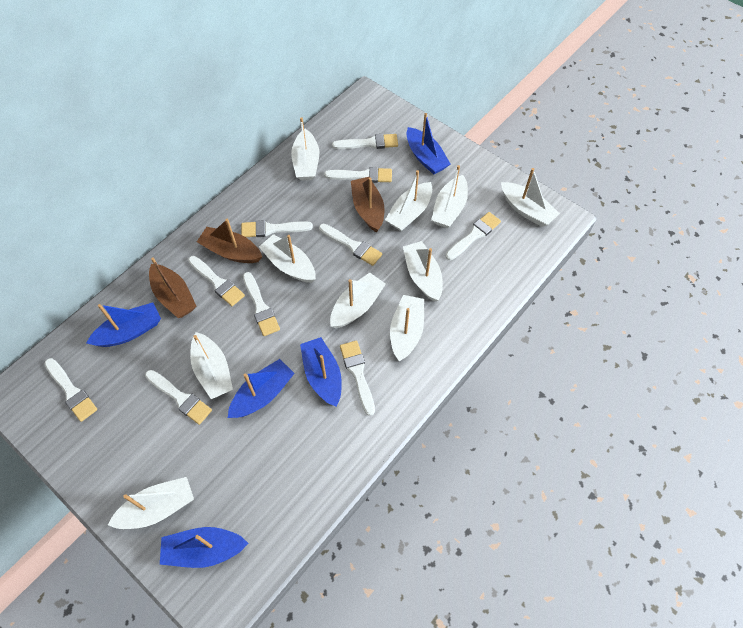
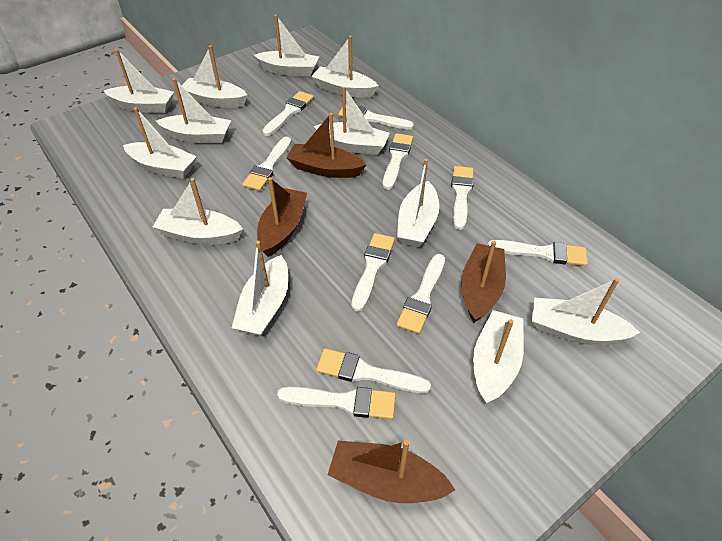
blue boat: 5 -> 0
brown boat: 3 -> 4
white boat: 10 -> 12

